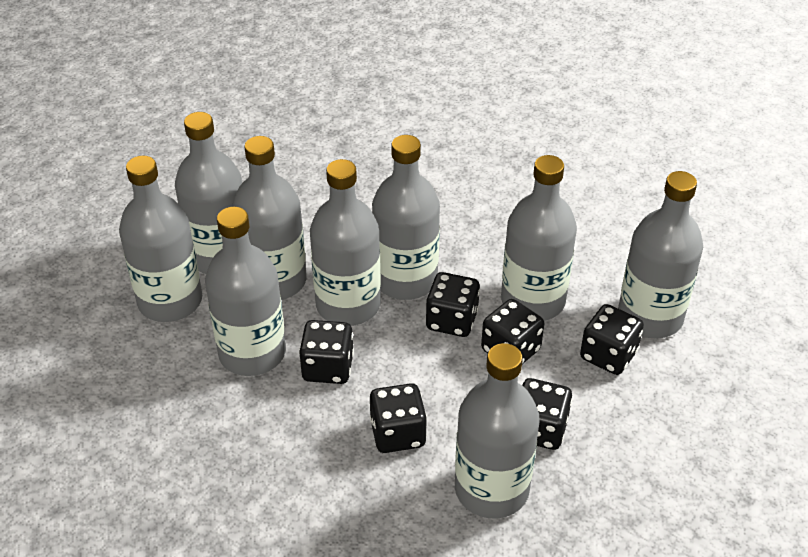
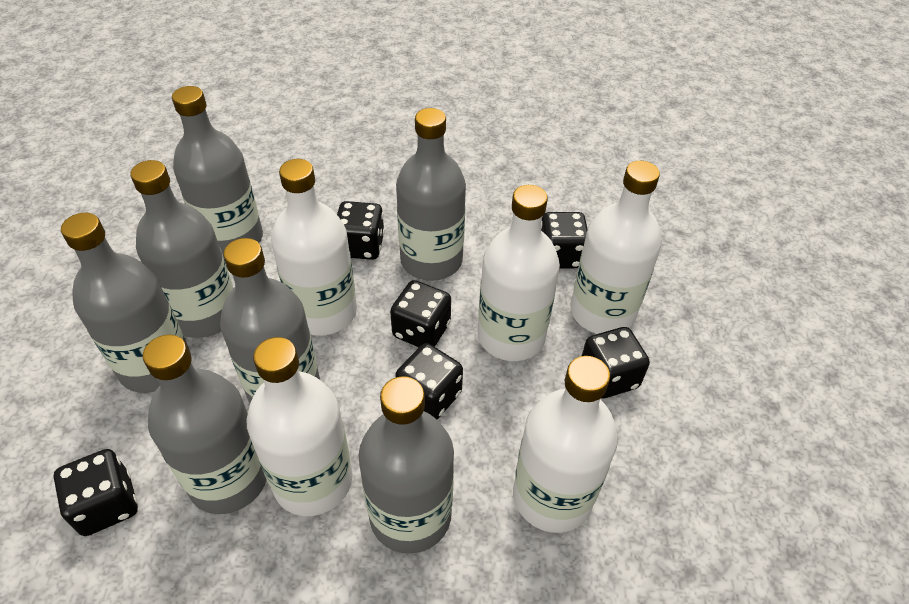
grey bottle: 9 -> 7
white bottle: 0 -> 5

